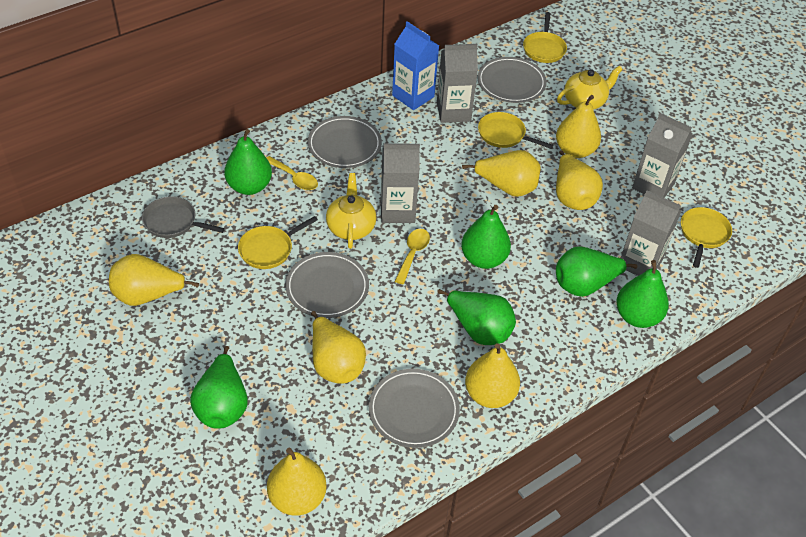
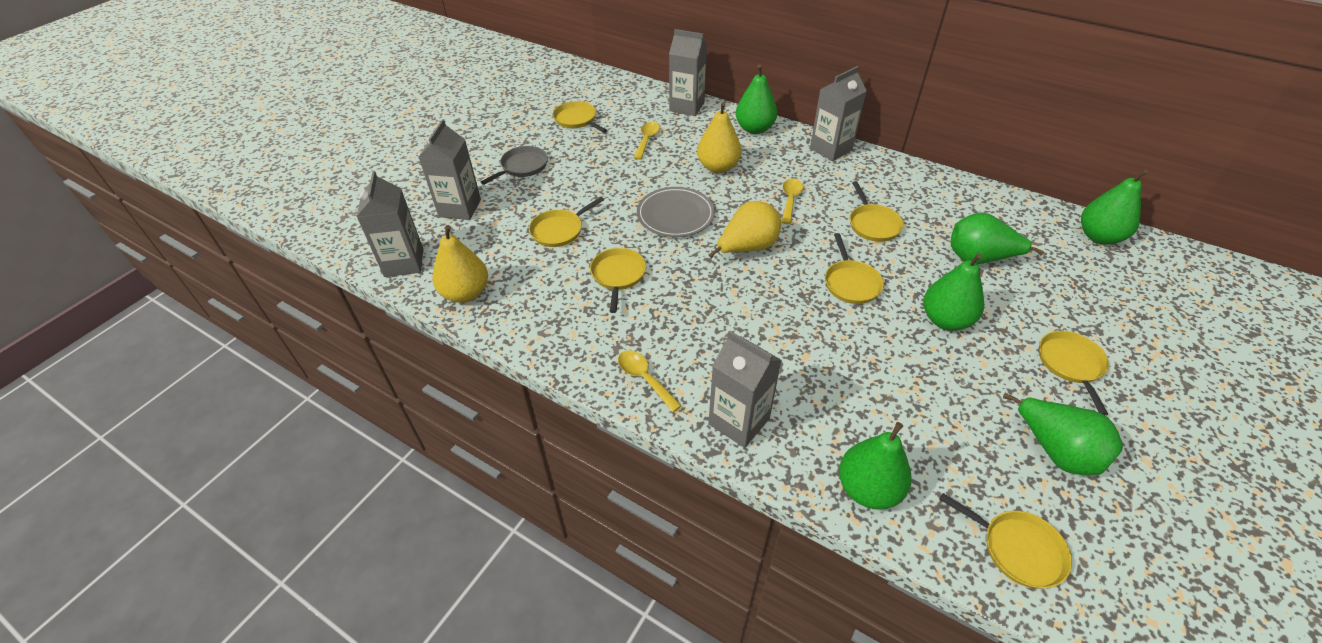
blue carton: 1 -> 0
grey carton: 4 -> 5
grey plate: 4 -> 1
yellow pan: 4 -> 7
yellow pear: 7 -> 3
yellow spoon: 2 -> 3
yellow teapot: 2 -> 0

